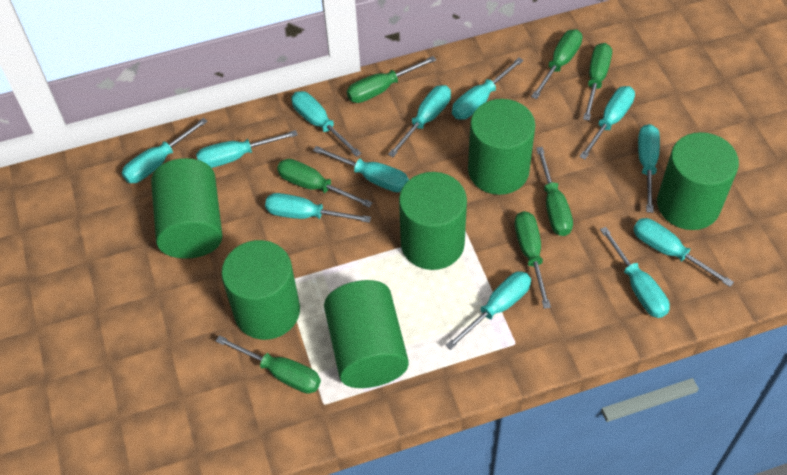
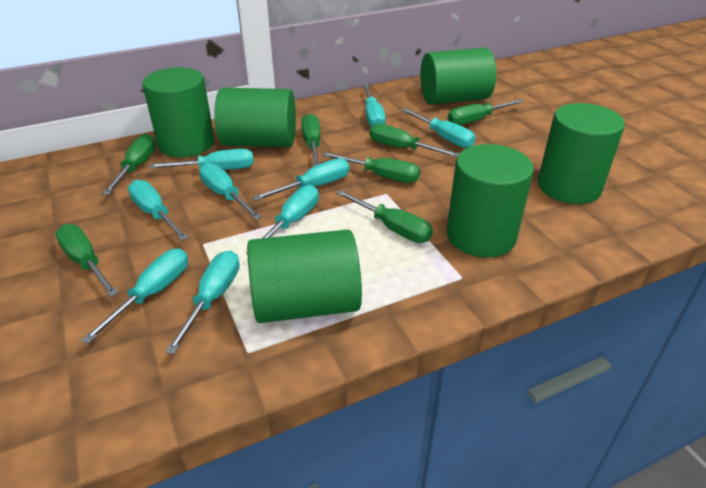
turquoise screwdriver: 12 -> 9

